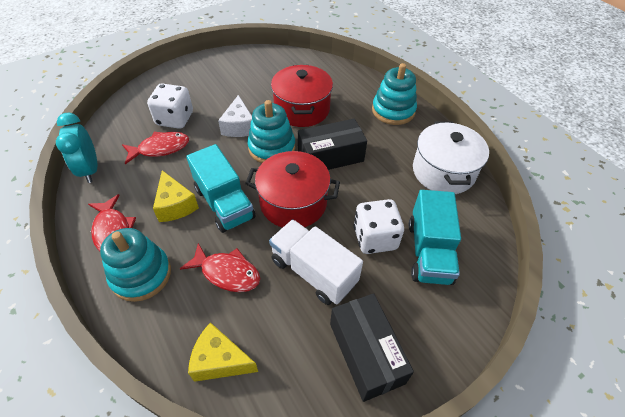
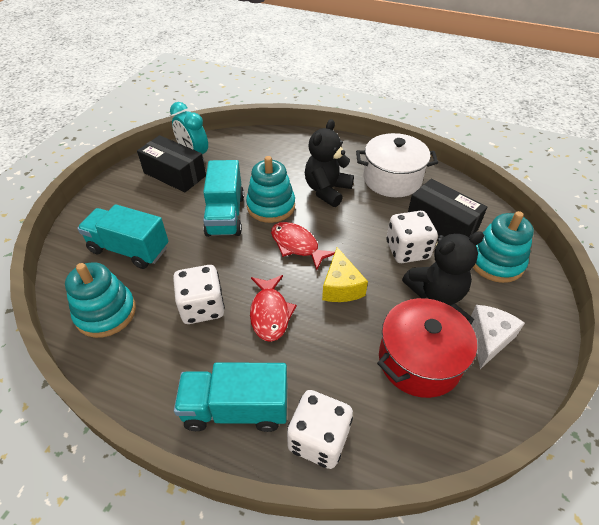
black teddy bear: 0 -> 2
red fish: 3 -> 2
red pot: 2 -> 1
turquoise truck: 2 -> 3
white dice: 2 -> 3
white truck: 1 -> 0
yellow cheese: 2 -> 1

